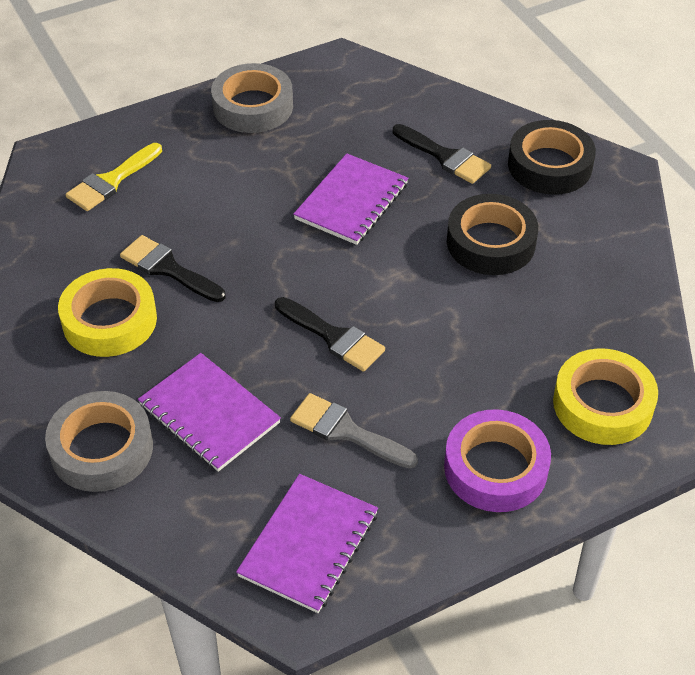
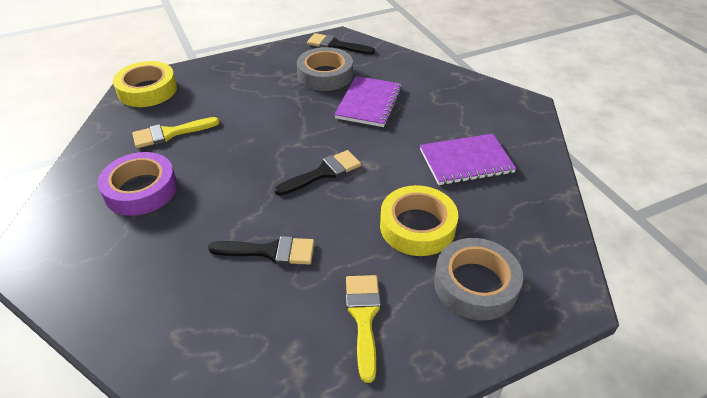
black tape: 2 -> 0
grey brush: 1 -> 0
purple notebook: 3 -> 2
yellow brush: 1 -> 2

